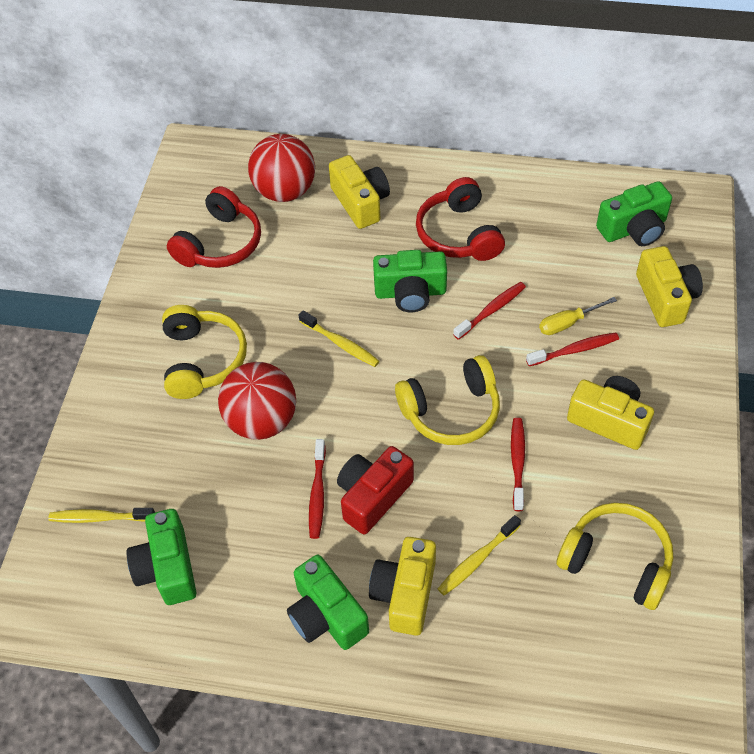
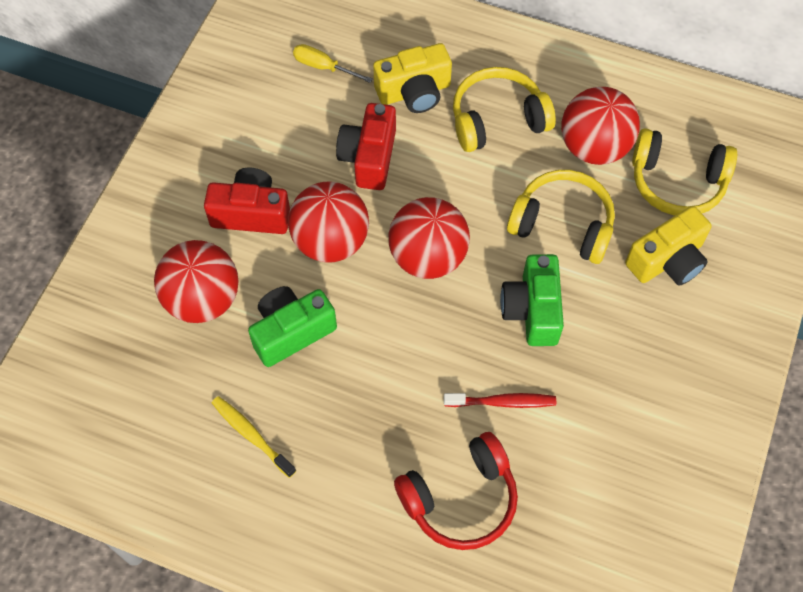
green camera: 4 -> 2
red ball: 2 -> 4
red camera: 1 -> 2
red headphones: 2 -> 1
red toothbrush: 4 -> 1
yellow camera: 4 -> 2
yellow toothbrush: 3 -> 1

